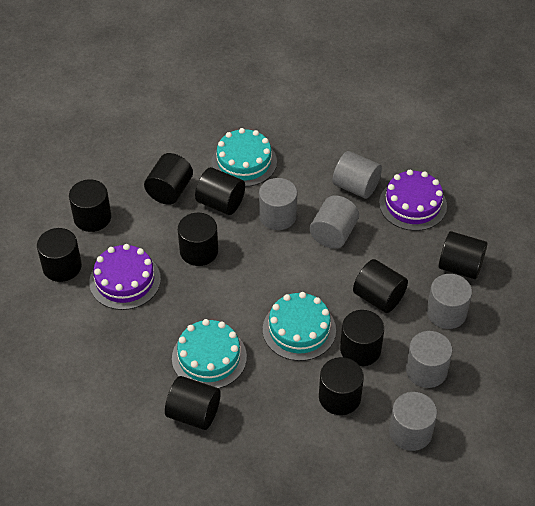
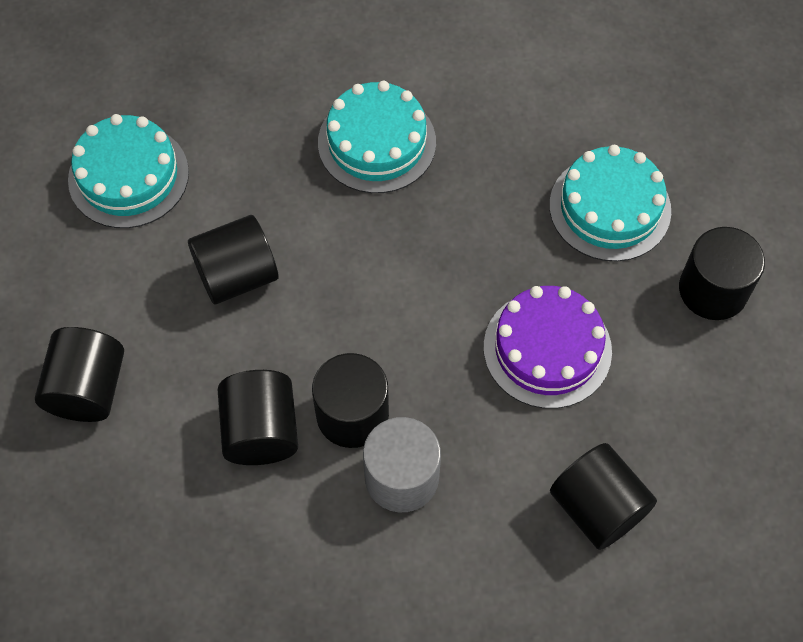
black cylinder: 10 -> 6
grey cylinder: 6 -> 1
purple cake: 2 -> 1

